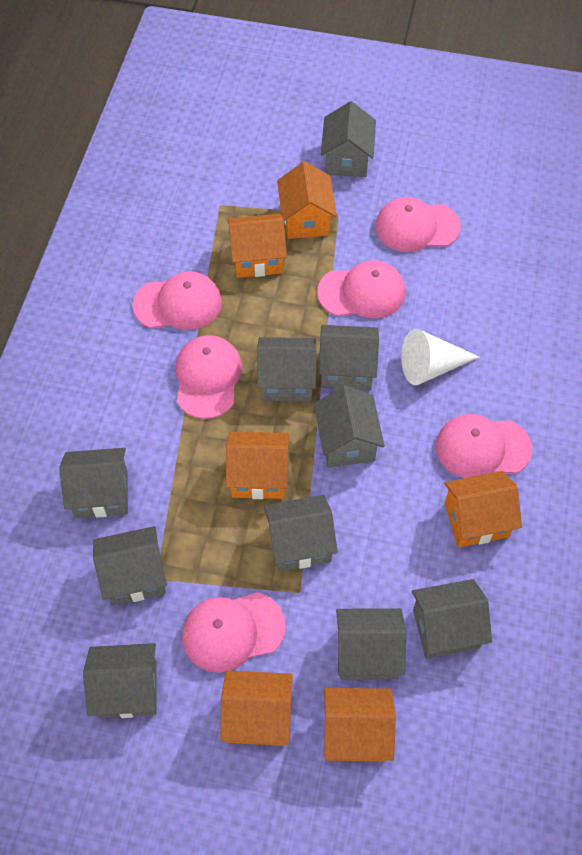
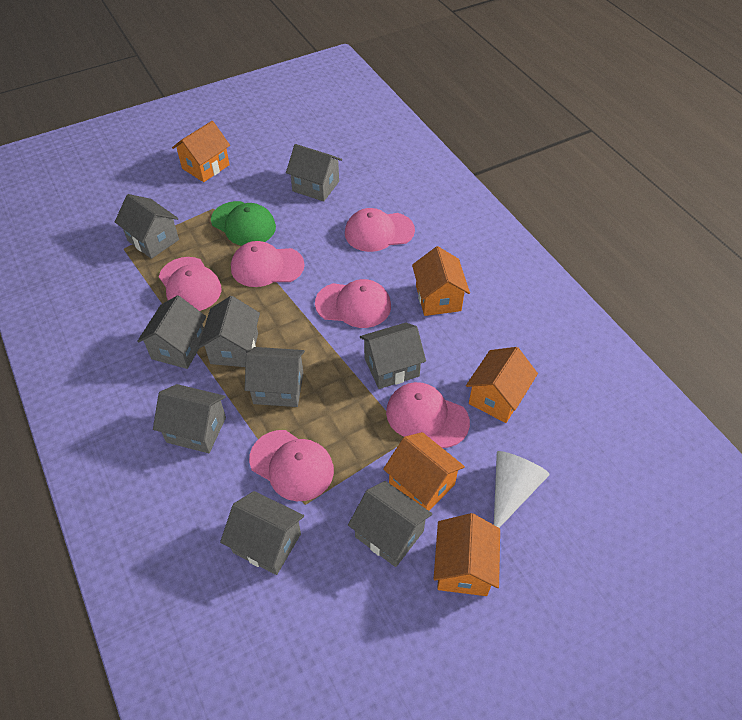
green cap: 0 -> 1
grey house: 10 -> 9
orange house: 6 -> 5

